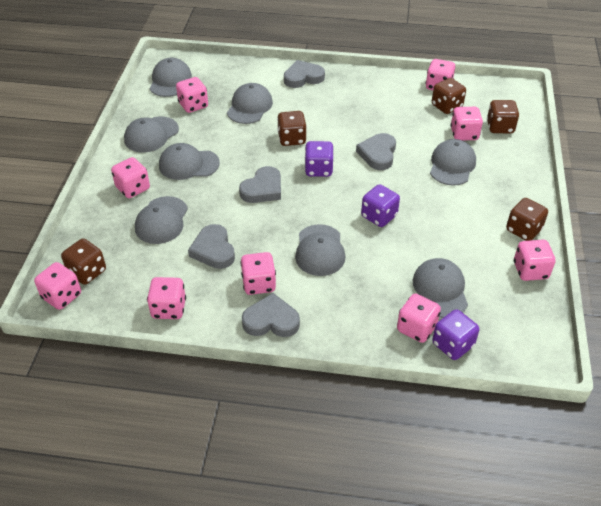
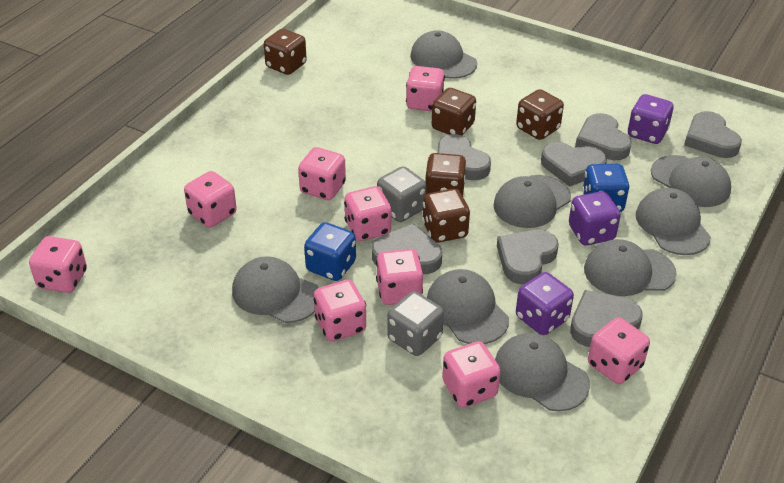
blue dice: 0 -> 2
grey dice: 0 -> 2
grey heart: 5 -> 7

